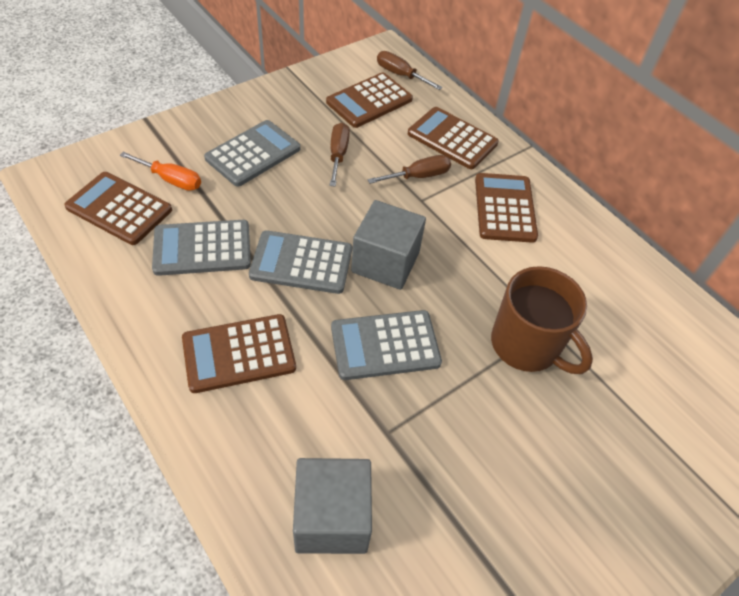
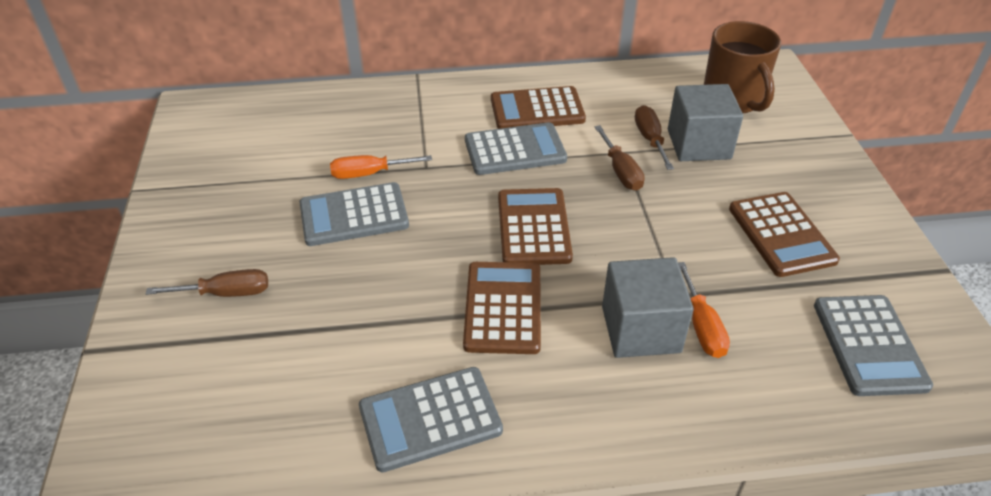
brown calculator: 5 -> 4
orange screwdriver: 1 -> 2

